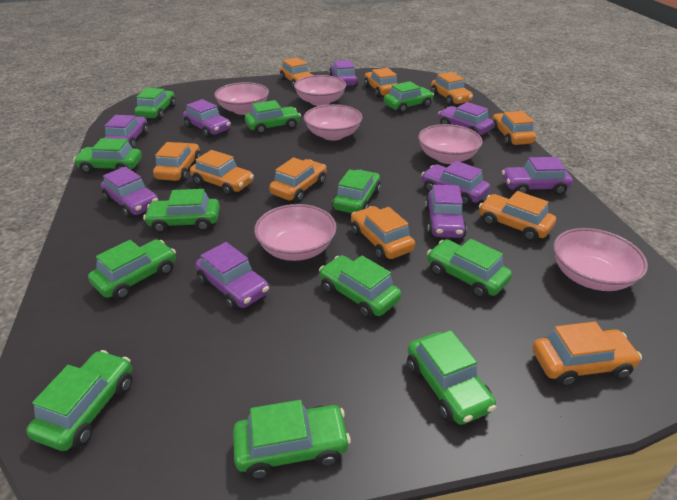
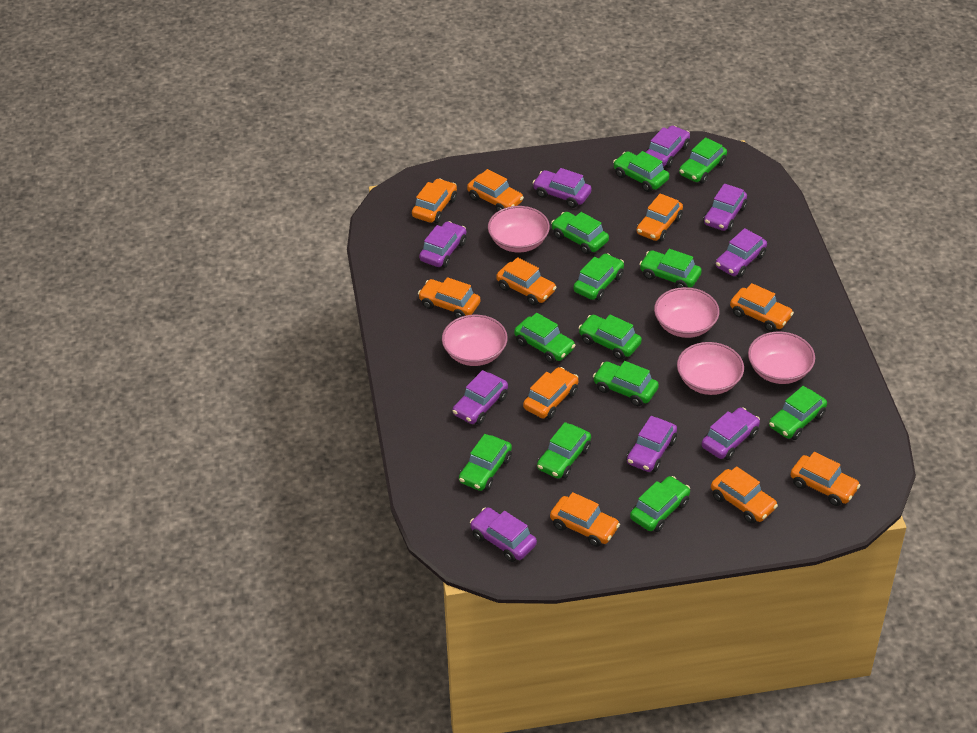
pink bowl: 6 -> 5

